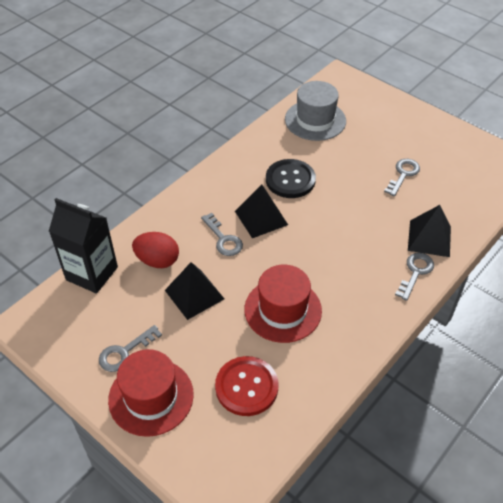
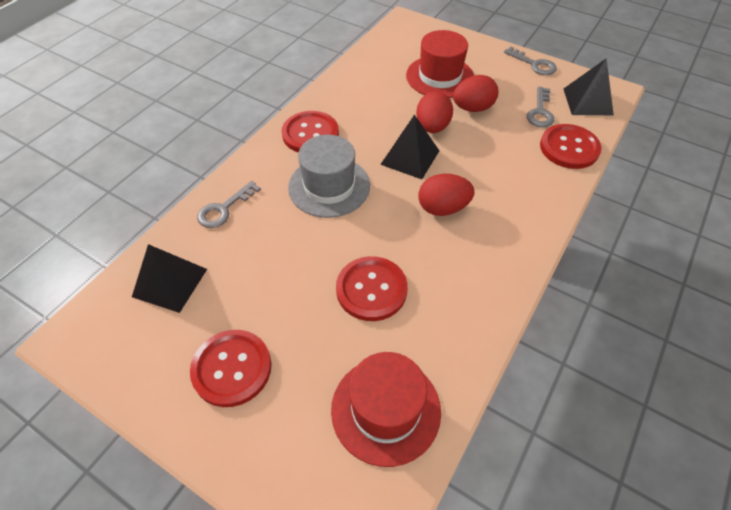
black button: 1 -> 0
black carton: 1 -> 0
grey key: 4 -> 3
red button: 1 -> 4
red egg: 1 -> 3

